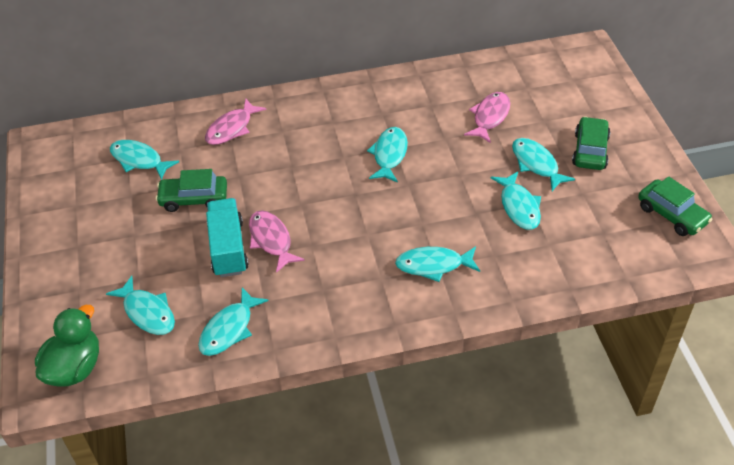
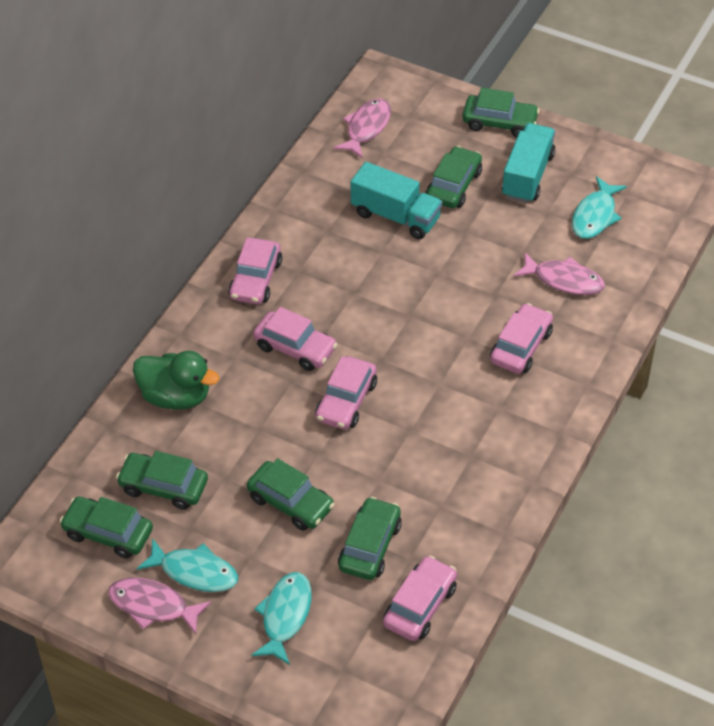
green car: 3 -> 6
pink car: 0 -> 5
turquoise fish: 7 -> 3
turquoise truck: 1 -> 2

